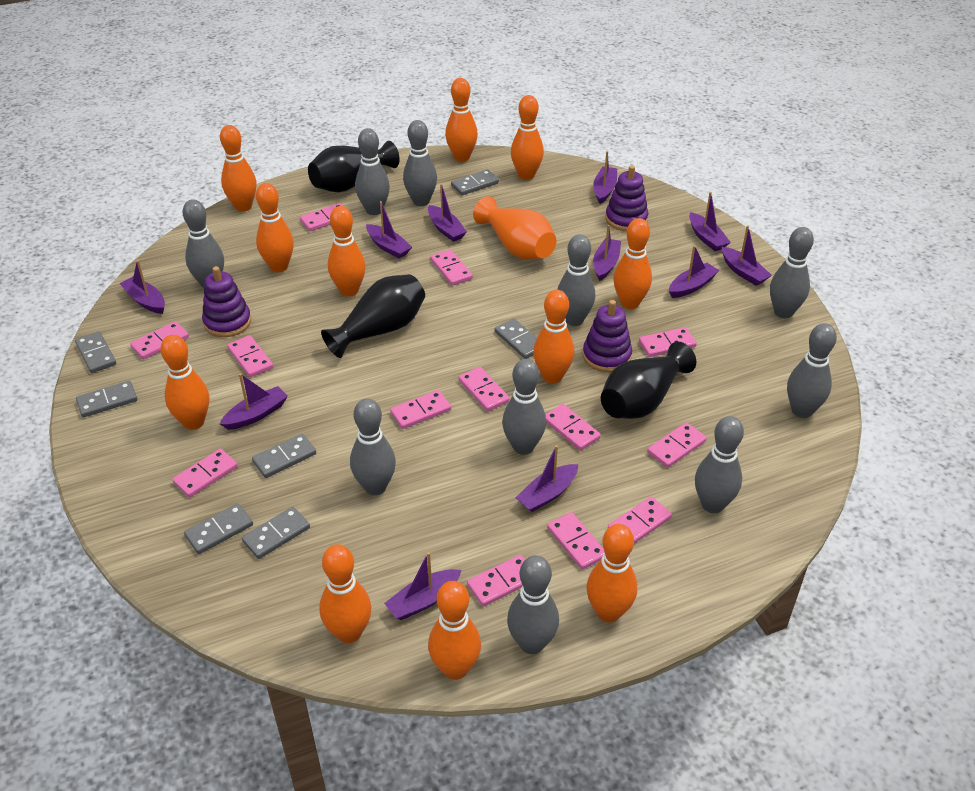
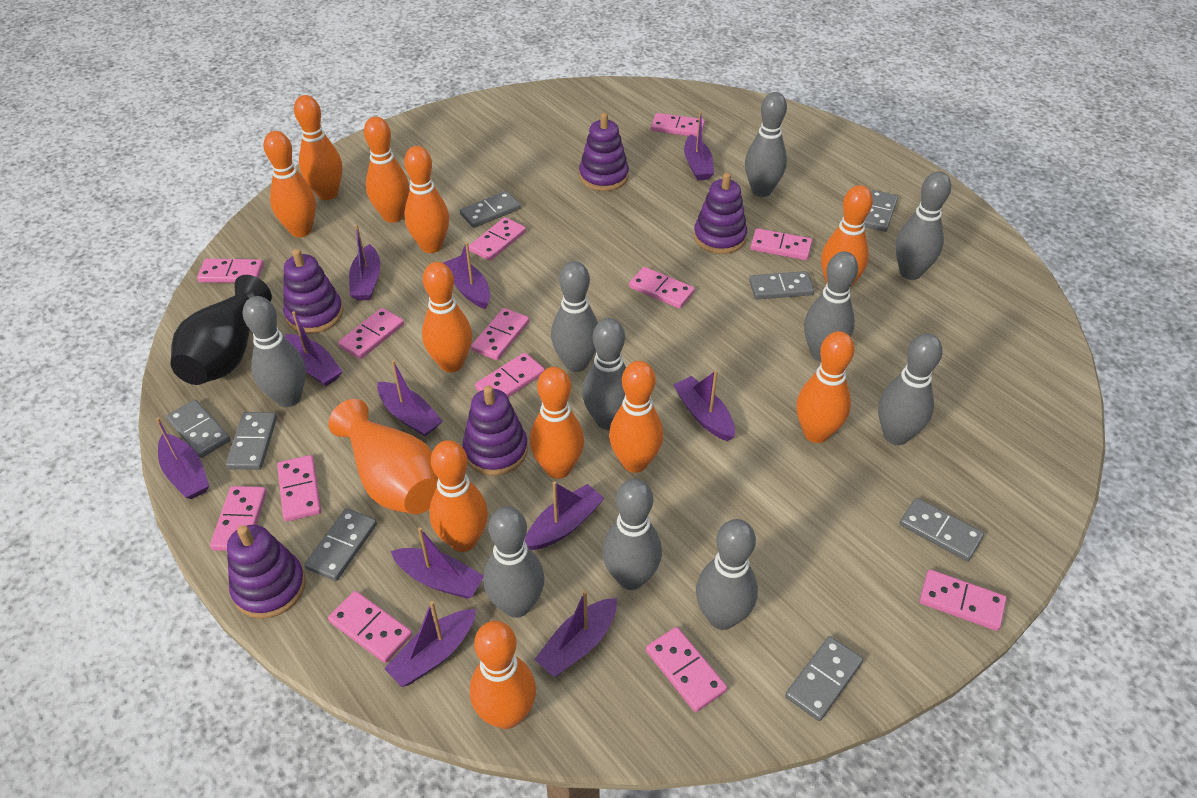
black vase: 3 -> 1
grey domino: 7 -> 8
purple stacking toy: 3 -> 5

